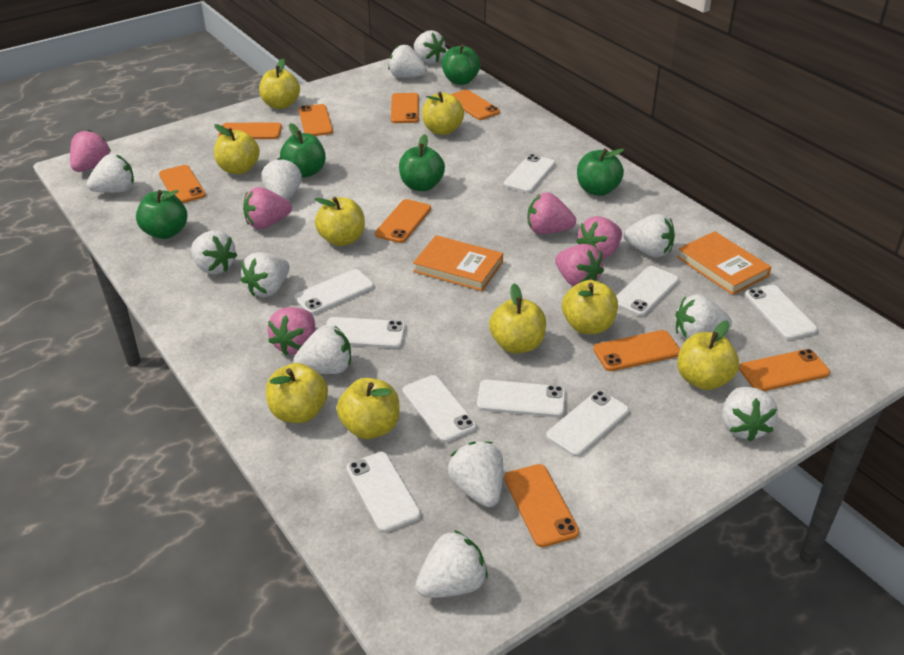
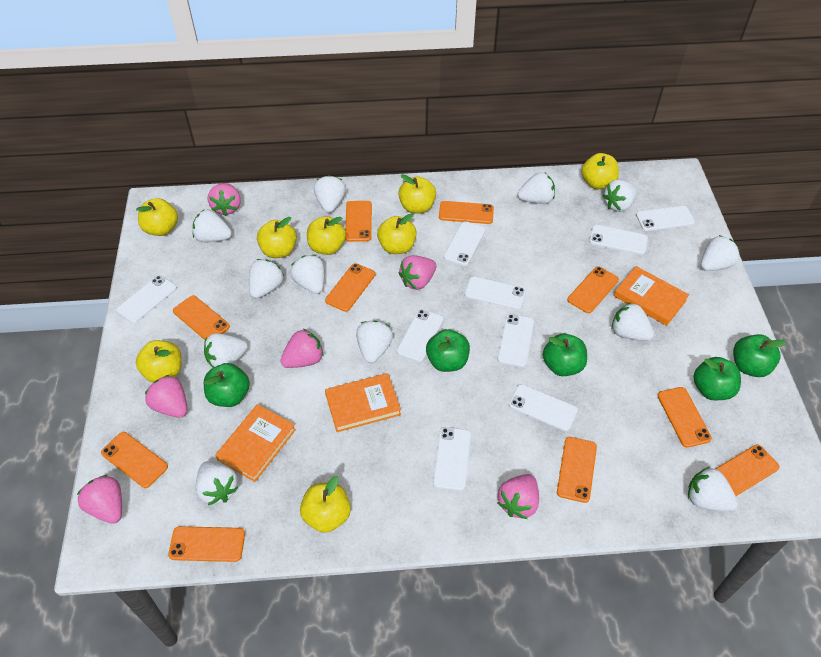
orange book: 2 -> 3
orange phone: 9 -> 10
yellow apple: 9 -> 8

